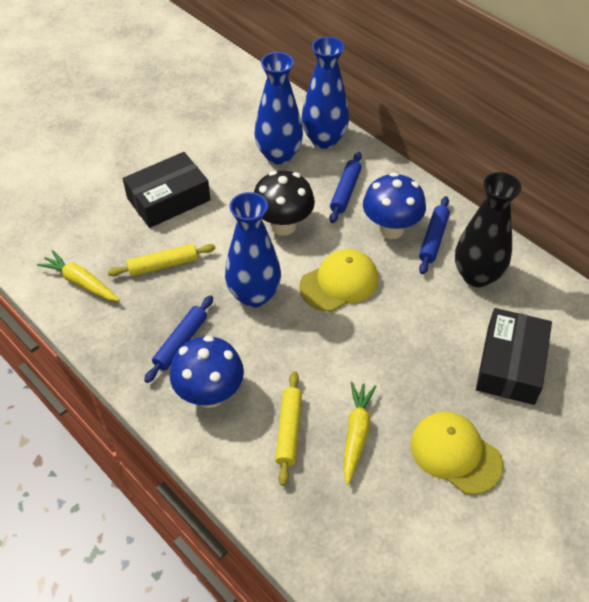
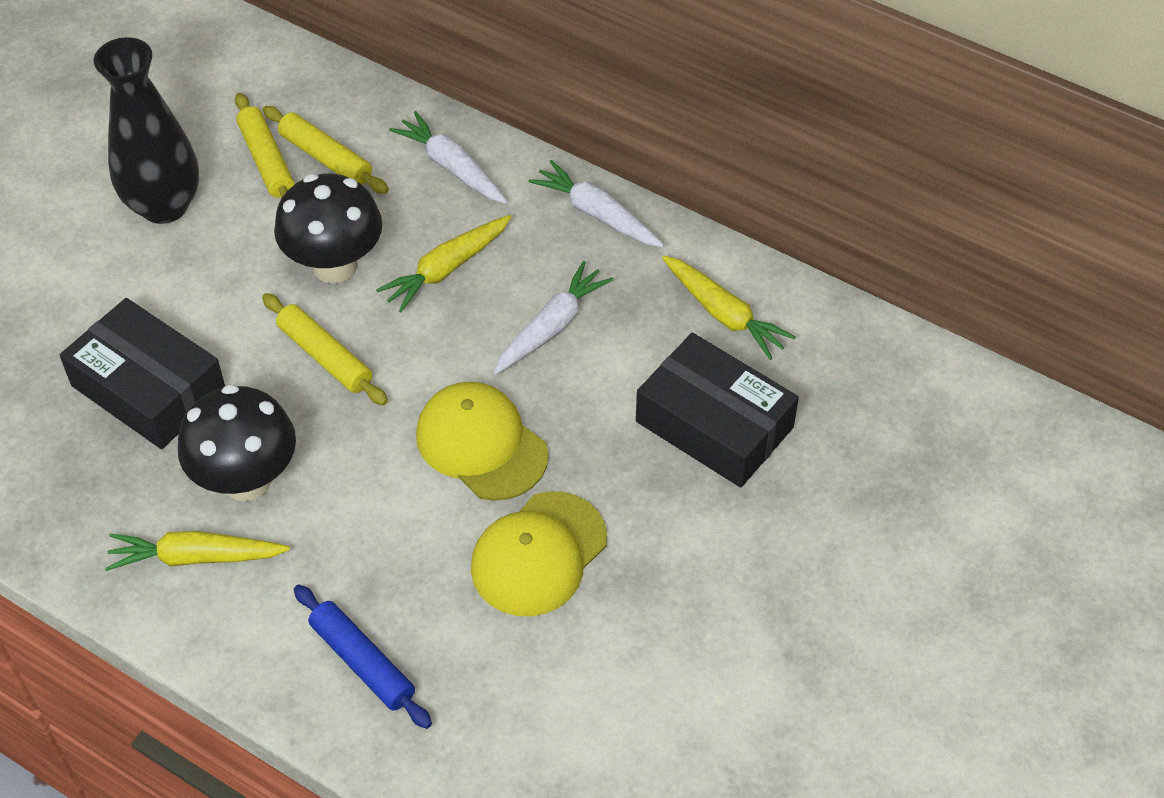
black mushroom: 1 -> 2
blue mushroom: 2 -> 0
blue rolling pin: 3 -> 1
blue vase: 3 -> 0
white carrot: 0 -> 3
yellow carrot: 2 -> 3
yellow rolling pin: 2 -> 3

